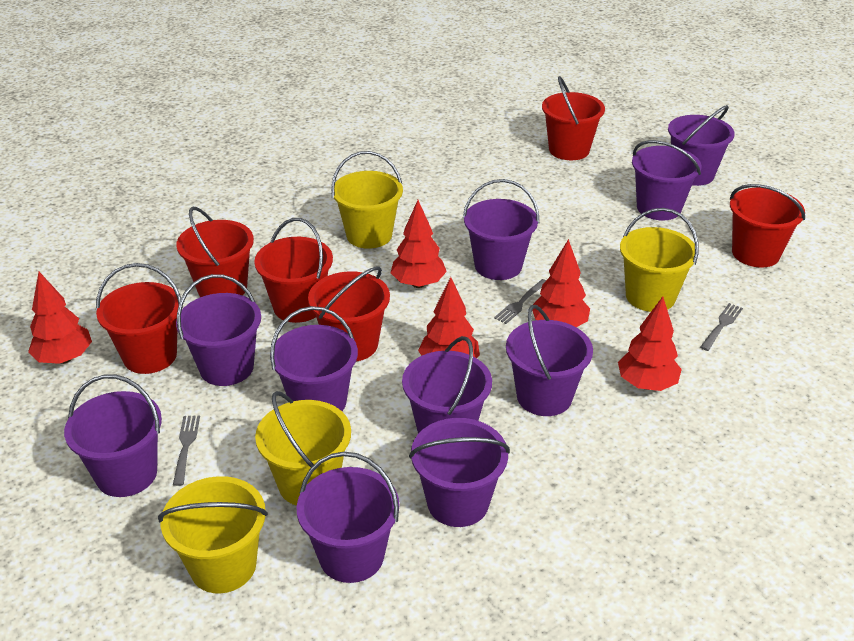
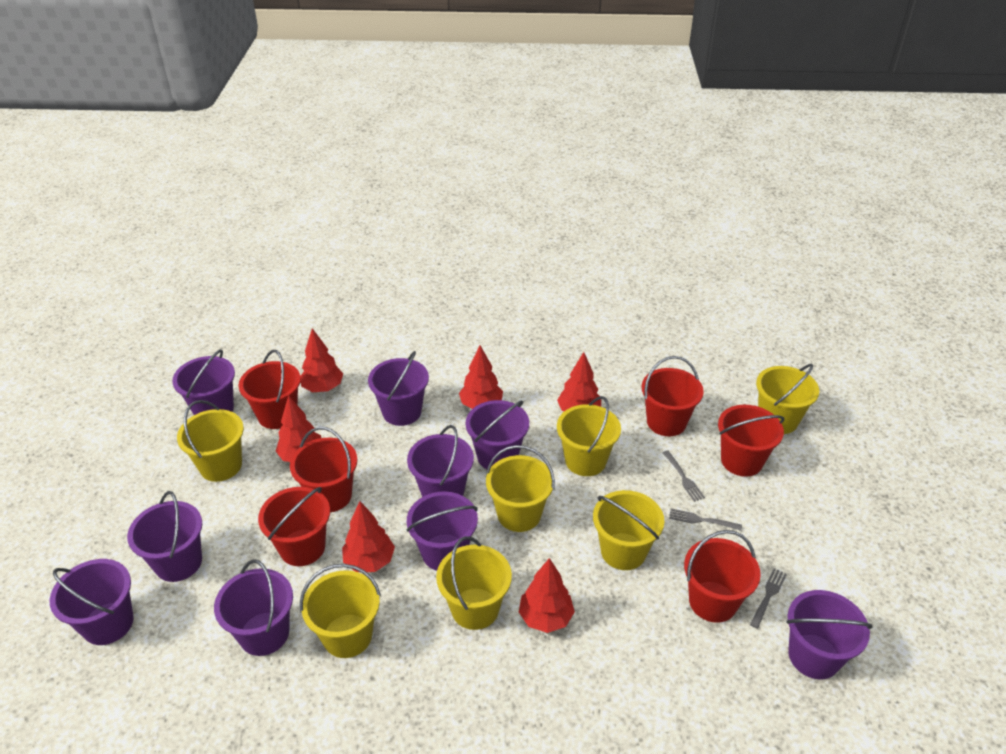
purple bucket: 10 -> 9
red tree: 5 -> 6
yellow bucket: 4 -> 7

